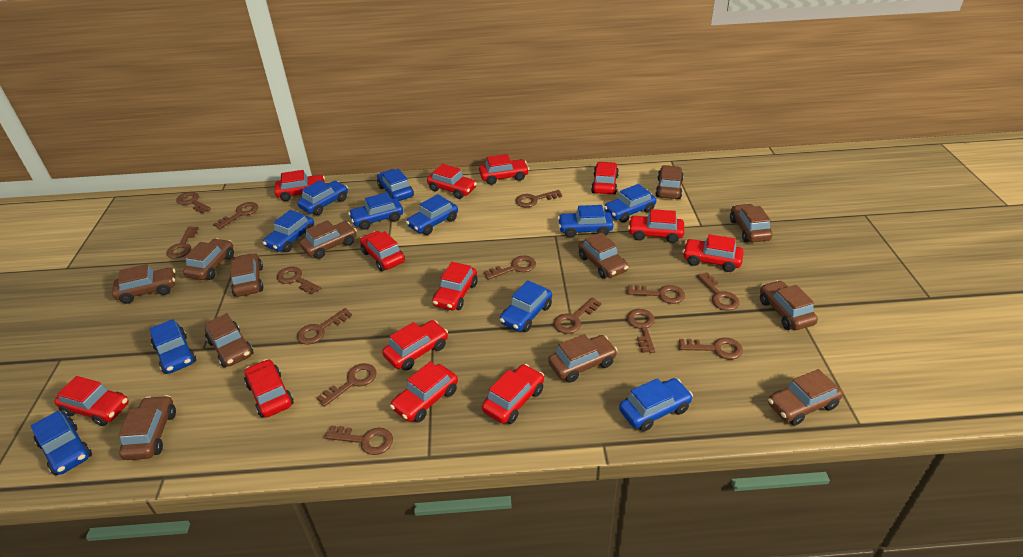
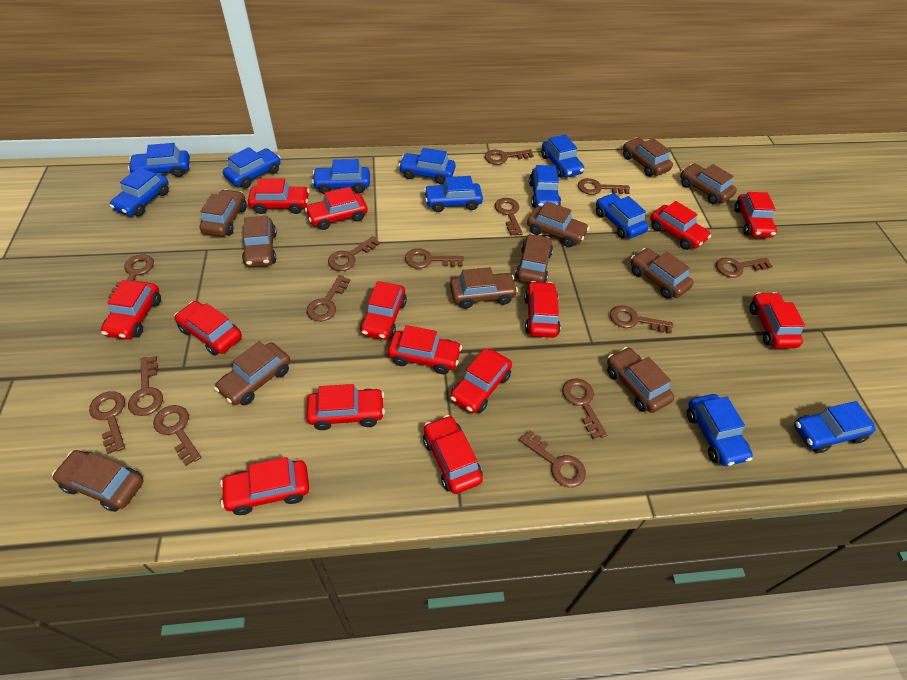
brown car: 12 -> 11
red car: 13 -> 14

